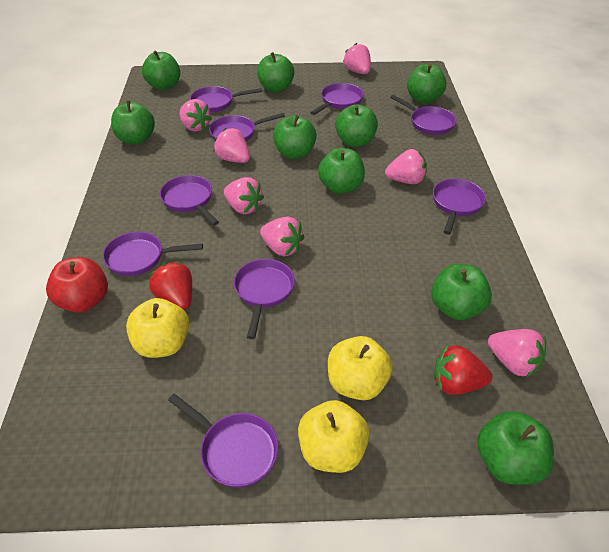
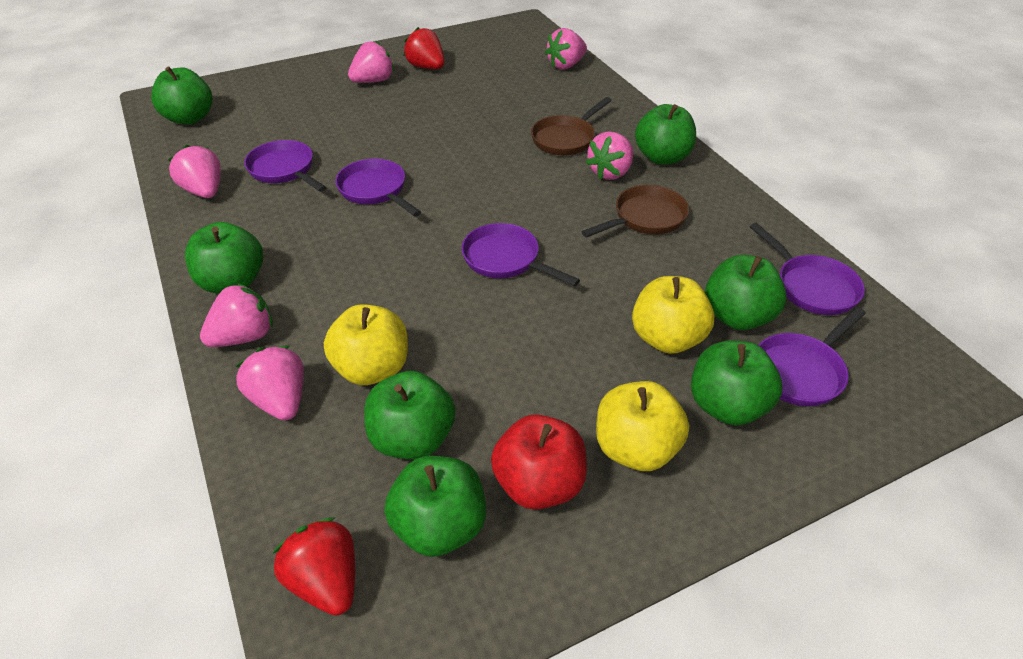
brown pan: 0 -> 2
green apple: 9 -> 7
pink strawberry: 7 -> 6
purple pan: 9 -> 5

